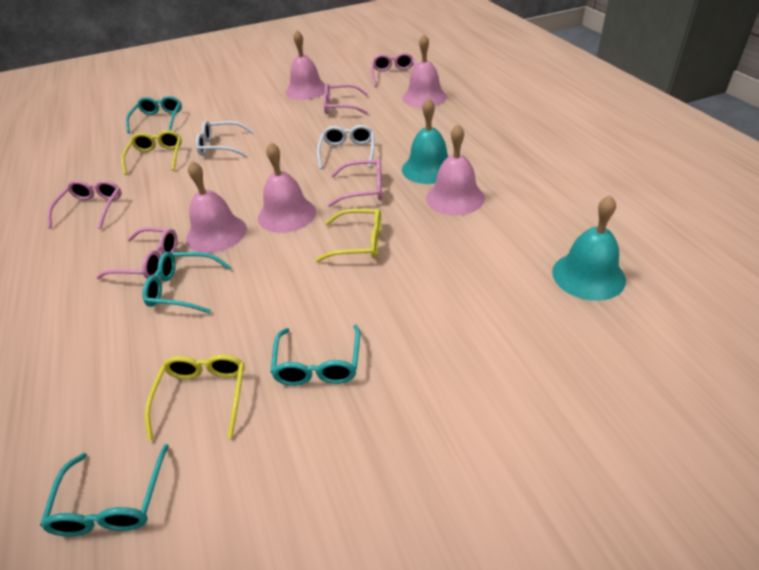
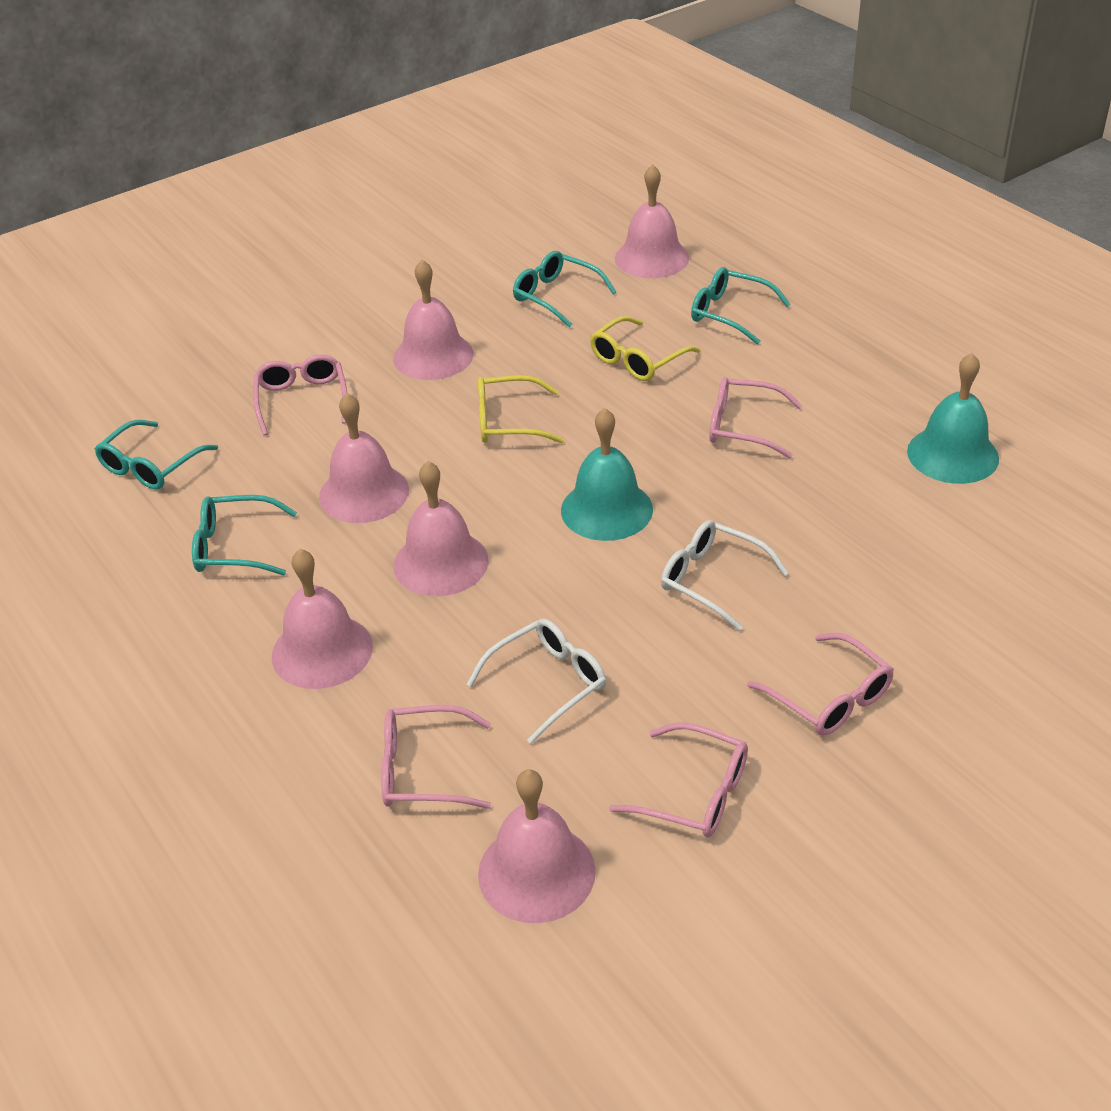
pink bell: 5 -> 6
yellow glasses: 3 -> 2

